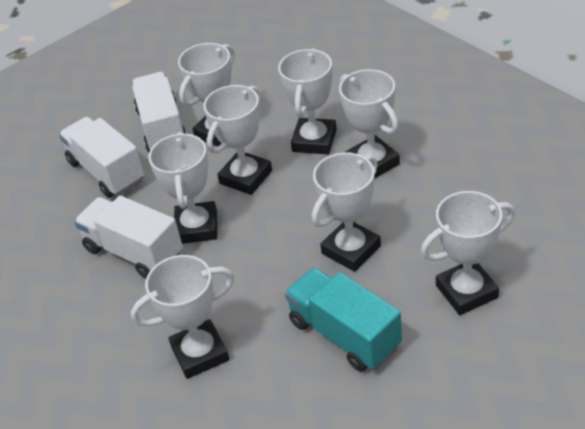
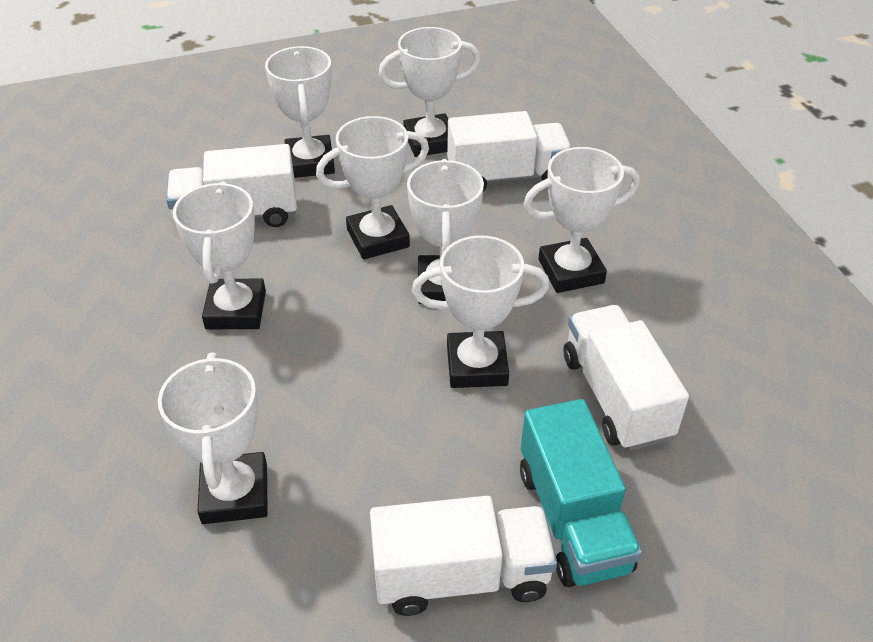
white truck: 3 -> 4

